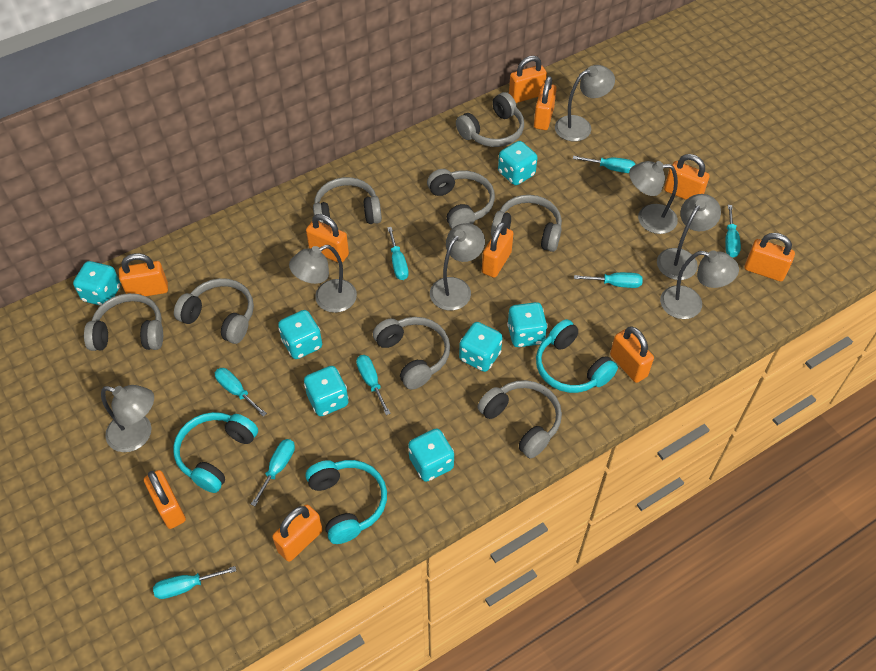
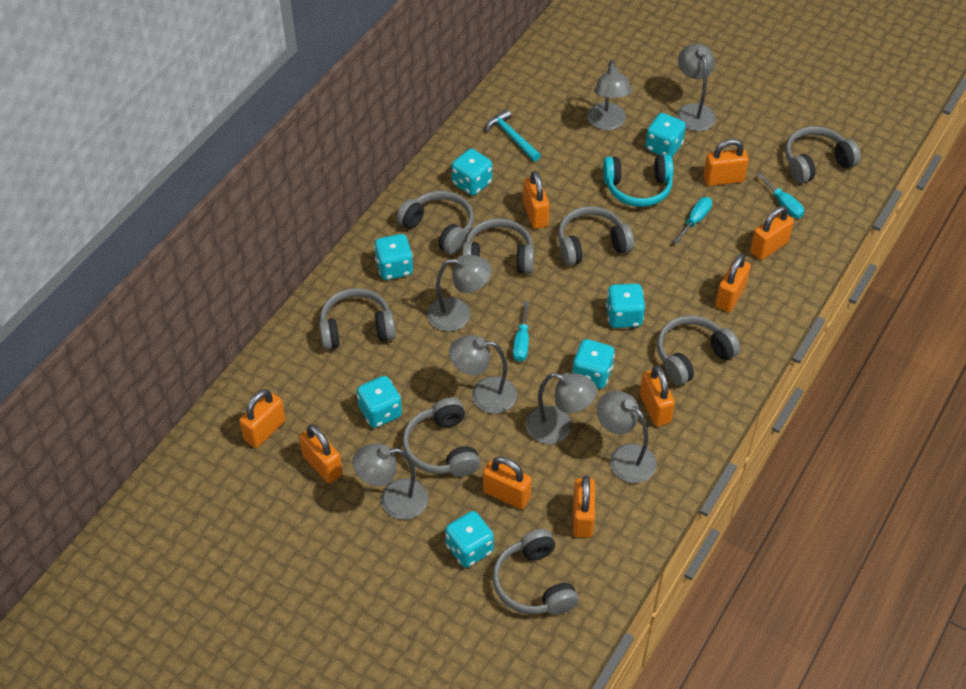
orange padlock: 10 -> 9
turquoise hammer: 0 -> 1
turquoise headphones: 3 -> 1
turquoise screwdriver: 8 -> 3

